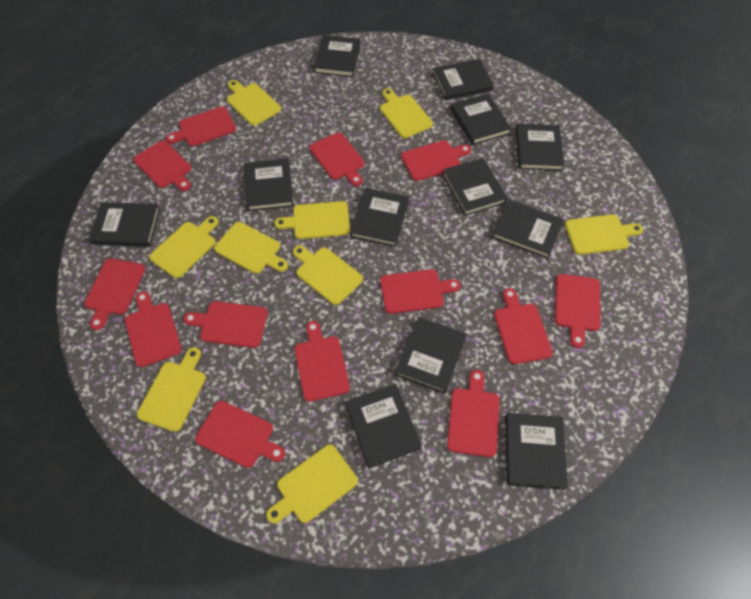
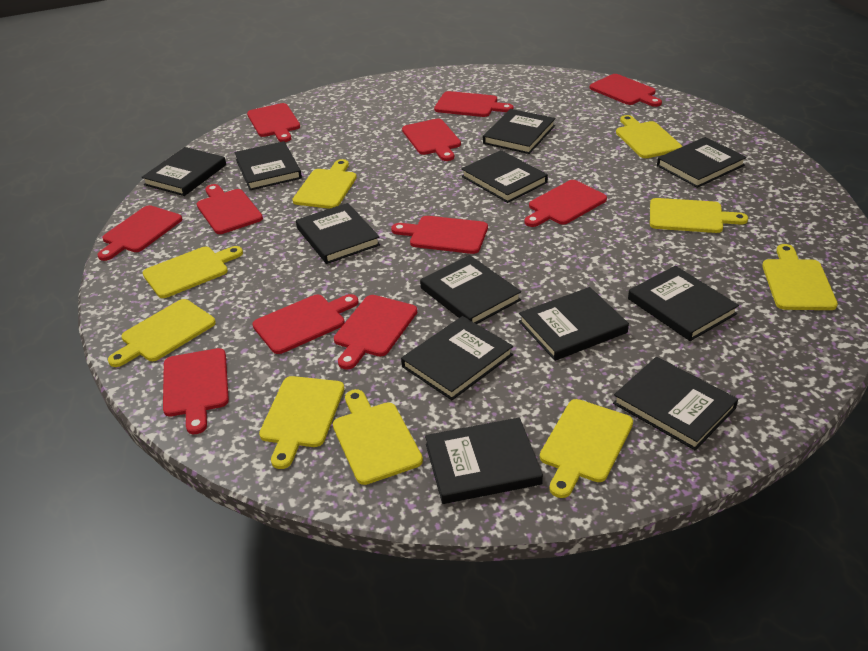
red cutting board: 13 -> 11

